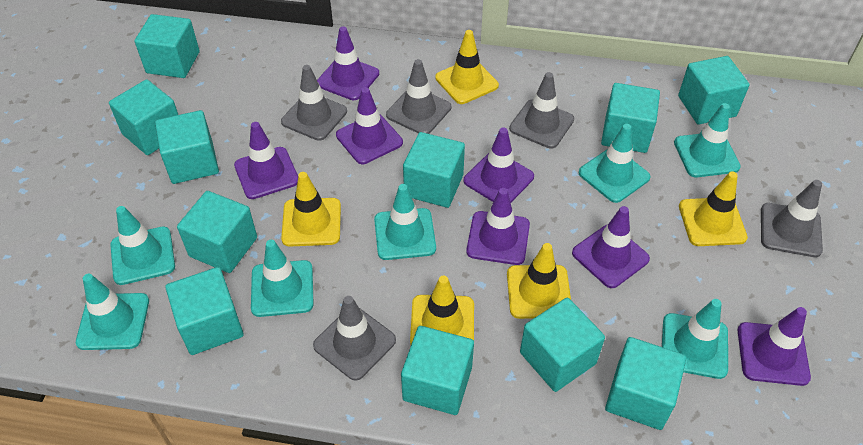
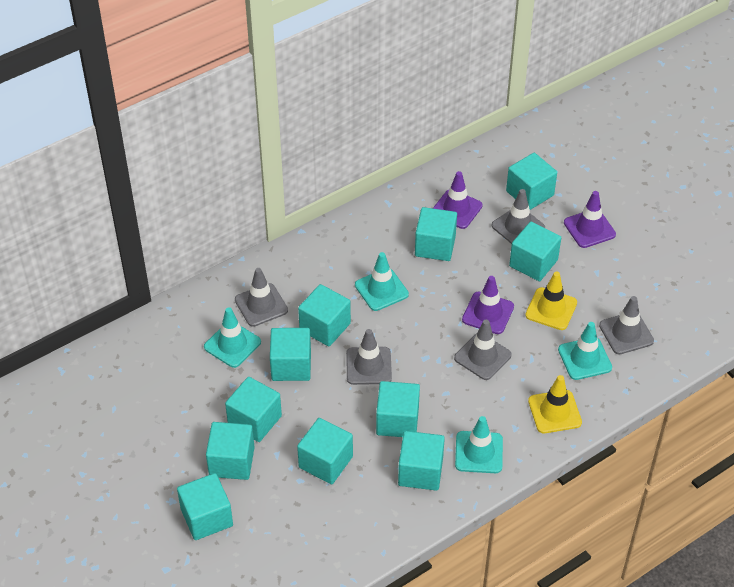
purple traffic cone: 7 -> 3
turquoise traffic cone: 7 -> 4
yellow traffic cone: 5 -> 2

